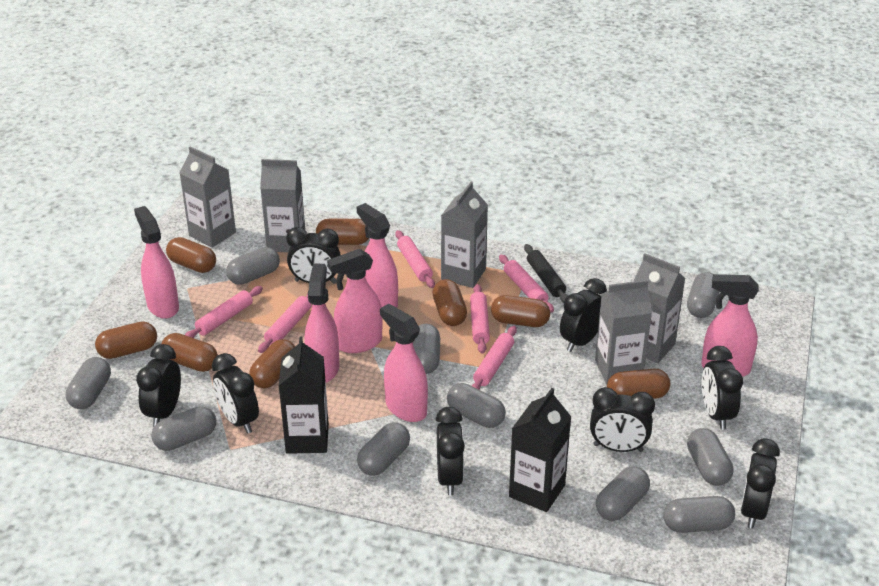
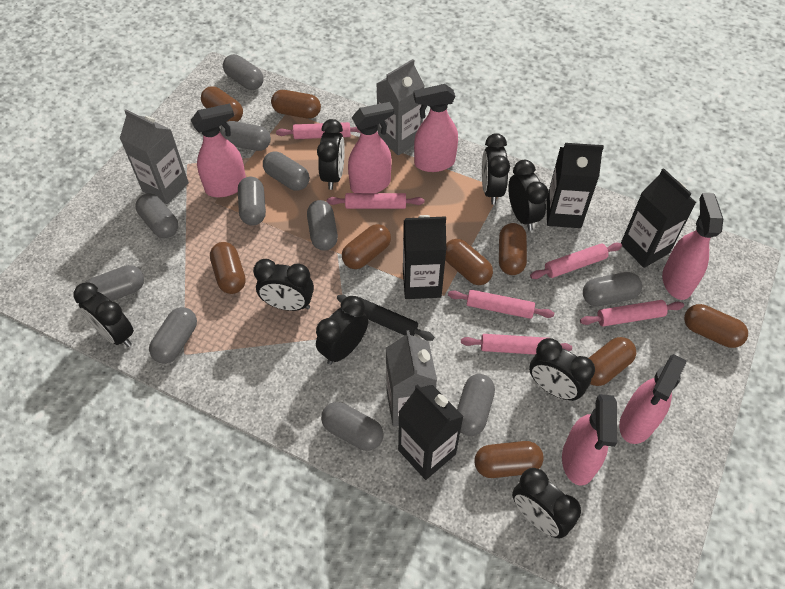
black carton: 2 -> 4
brown capsule: 8 -> 9
grey capsule: 10 -> 11
grey carton: 5 -> 3

